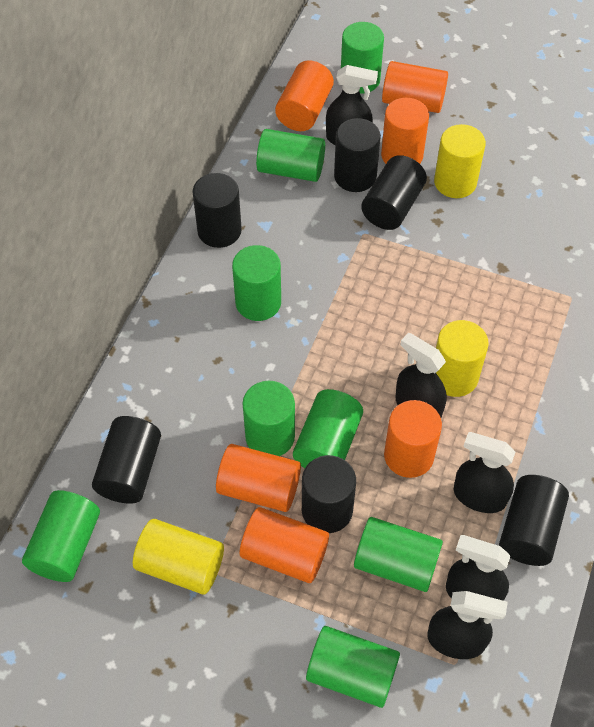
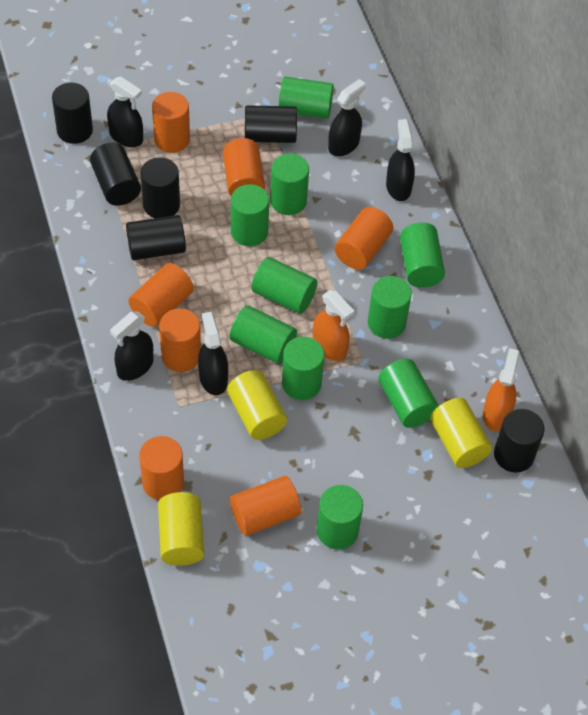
green cylinder: 8 -> 10
orange cylinder: 6 -> 7
orange spray bottle: 0 -> 2

